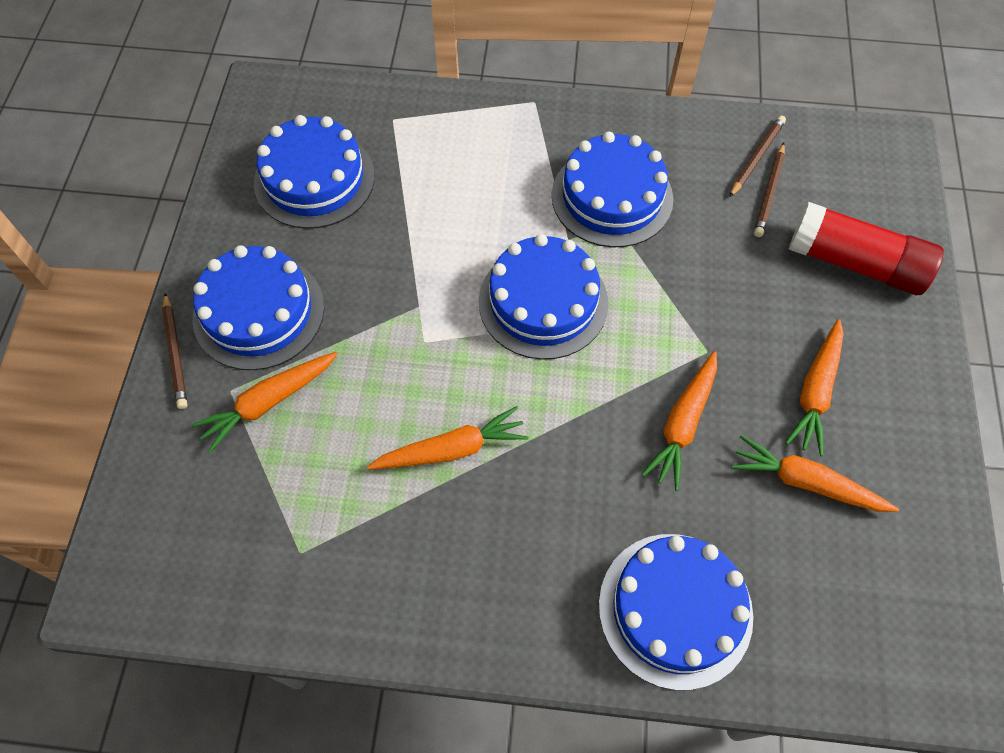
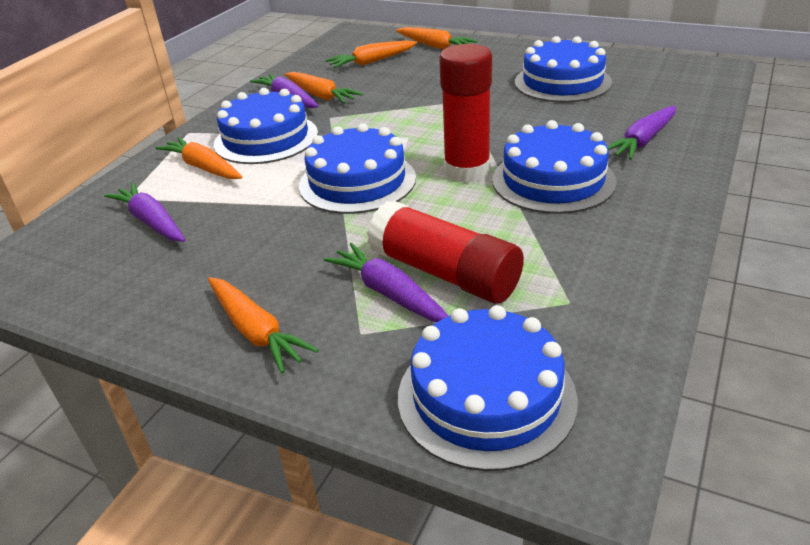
brown pencil: 3 -> 0
purple carrot: 0 -> 4
red glue stick: 1 -> 2

